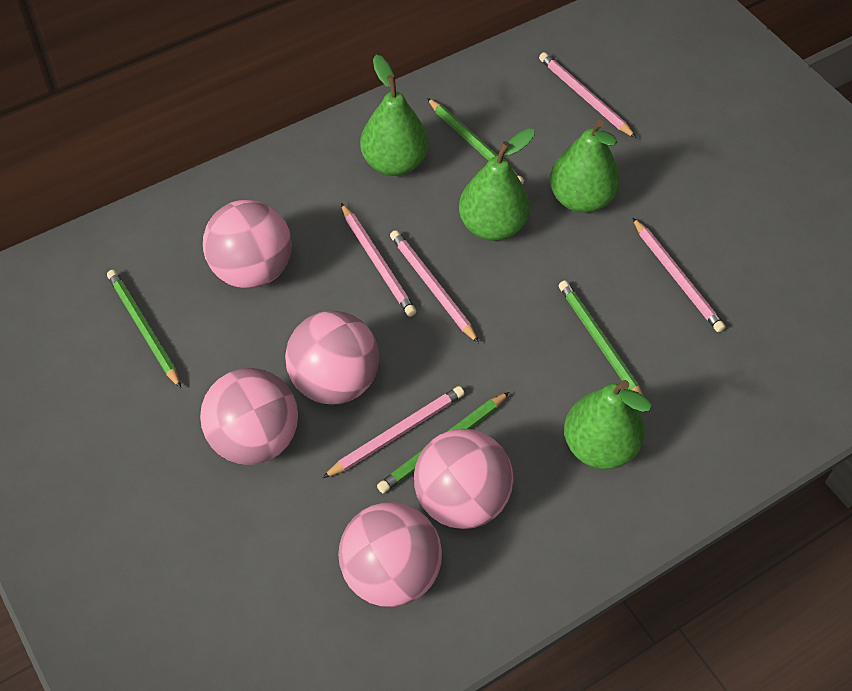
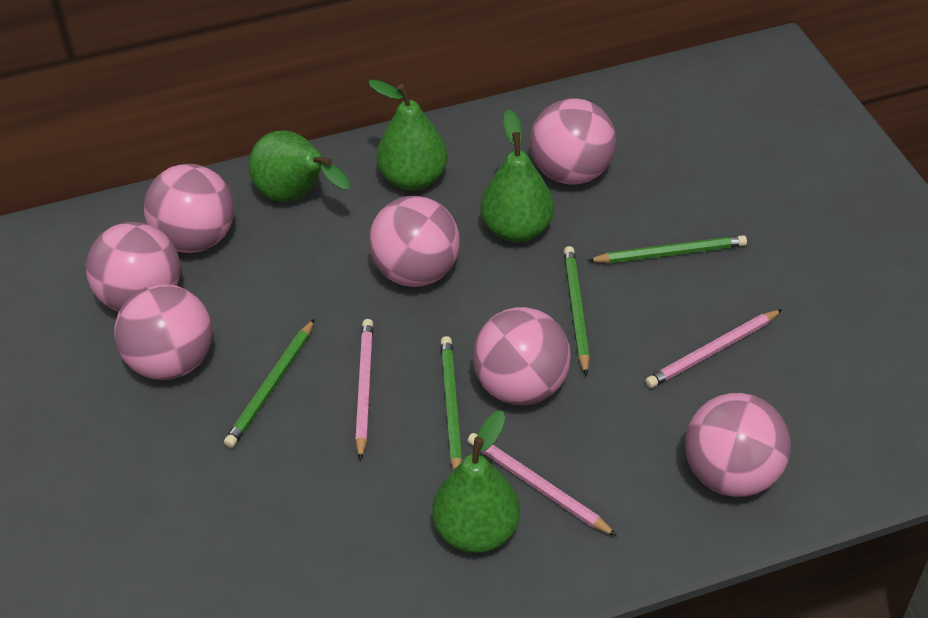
pink ball: 5 -> 7
pink pencil: 5 -> 3

